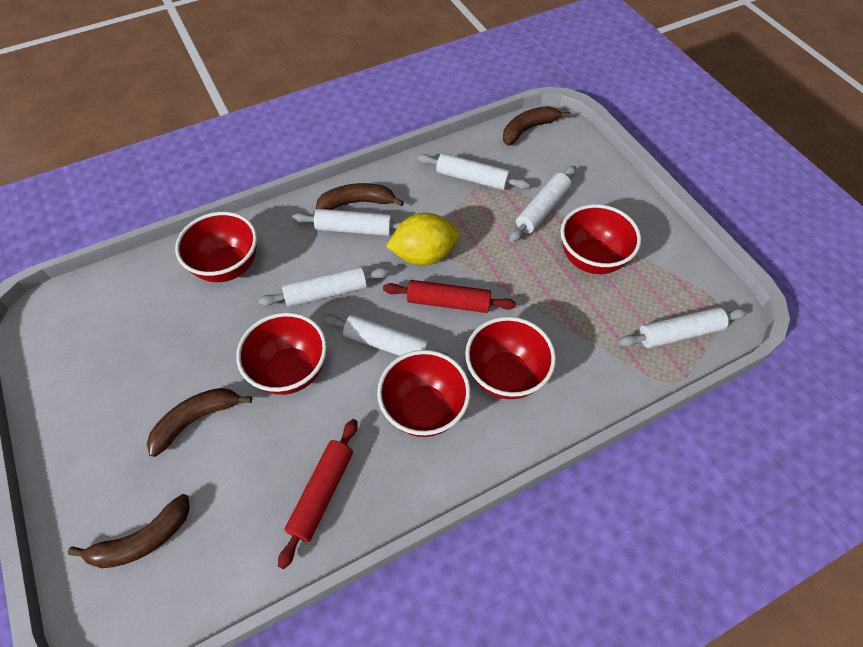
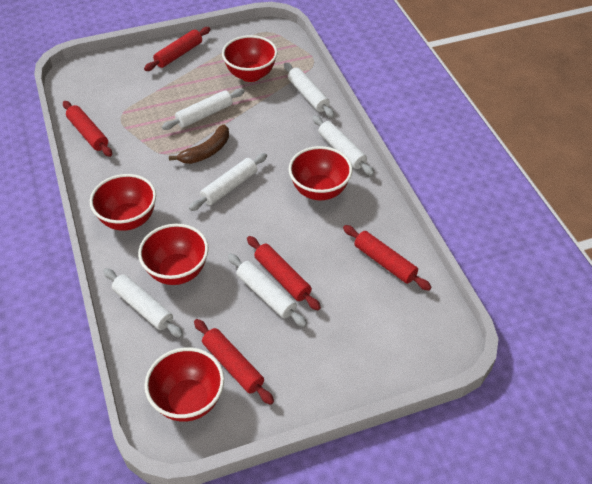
brown banana: 4 -> 1
red rolling pin: 2 -> 5
yellow lemon: 1 -> 0

